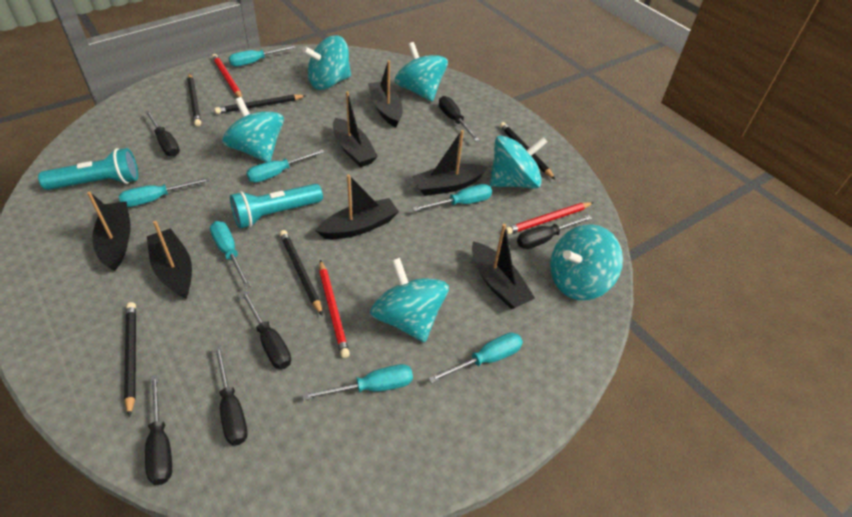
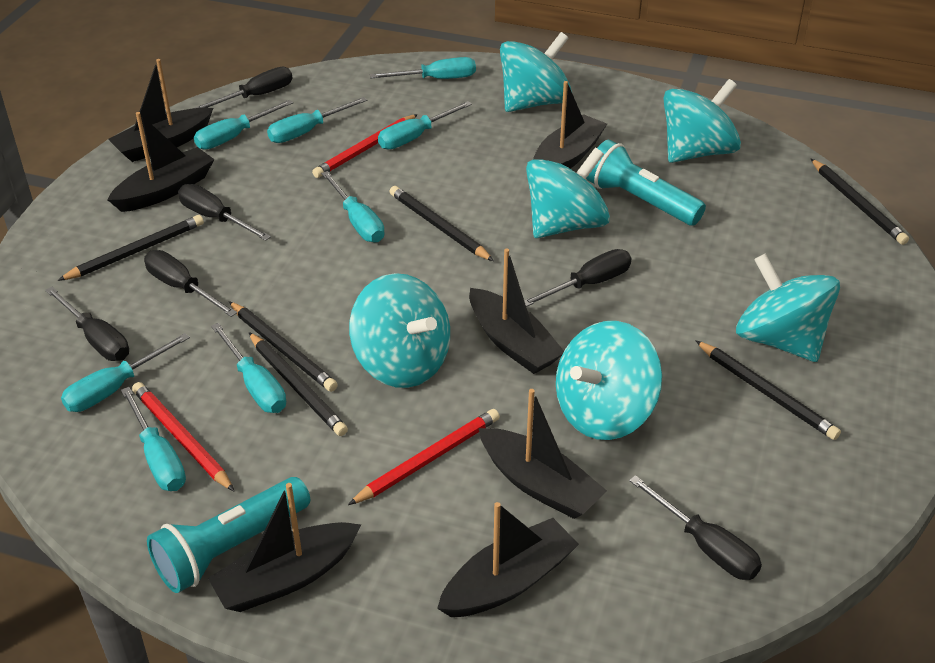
black pencil: 5 -> 6
turquoise screwdriver: 7 -> 8

